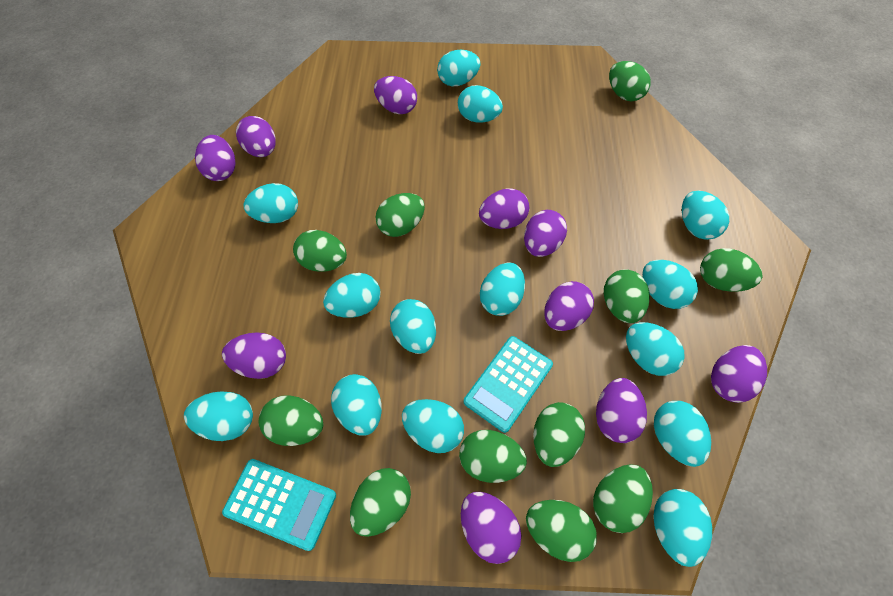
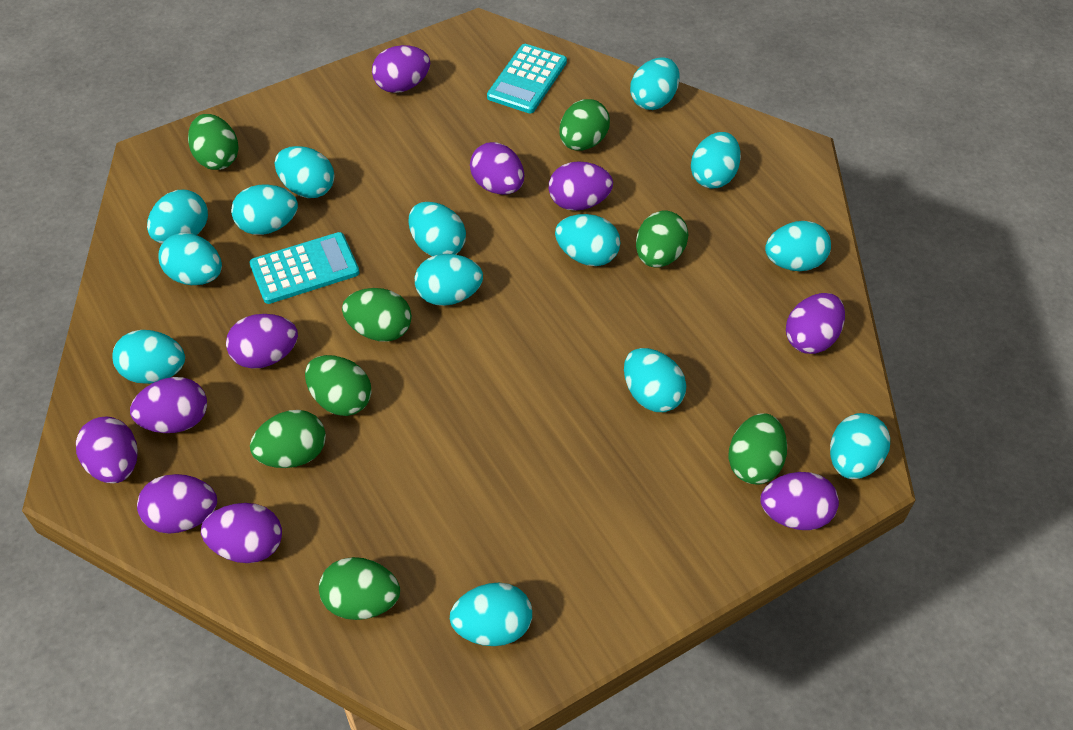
green egg: 11 -> 8

